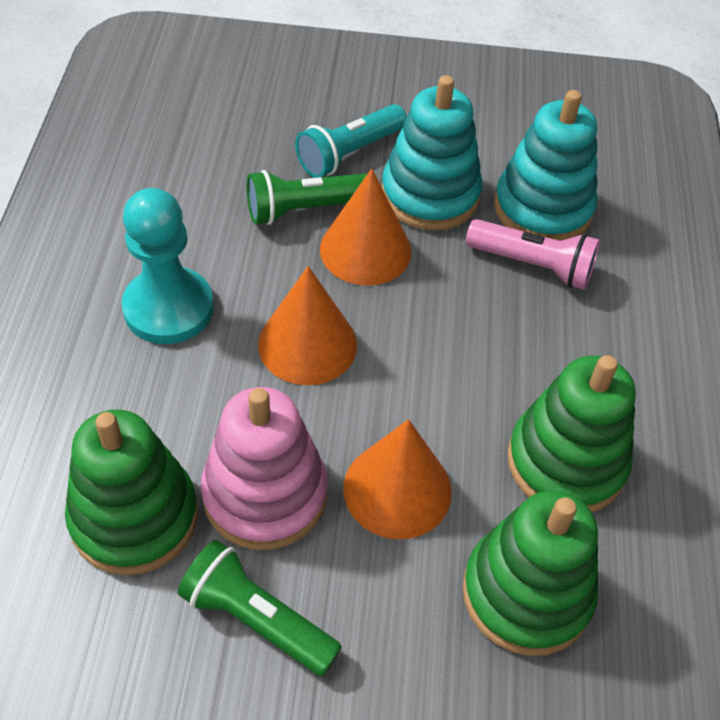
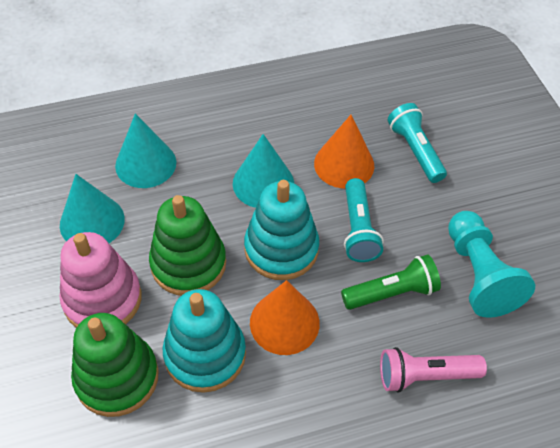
green flashlight: 2 -> 1
green stacking toy: 3 -> 2
orange cone: 3 -> 2
turquoise cone: 0 -> 3
turquoise flashlight: 1 -> 2

